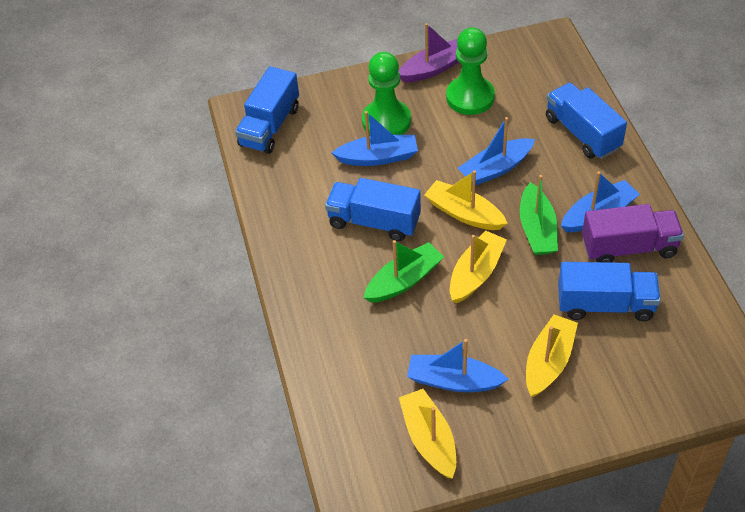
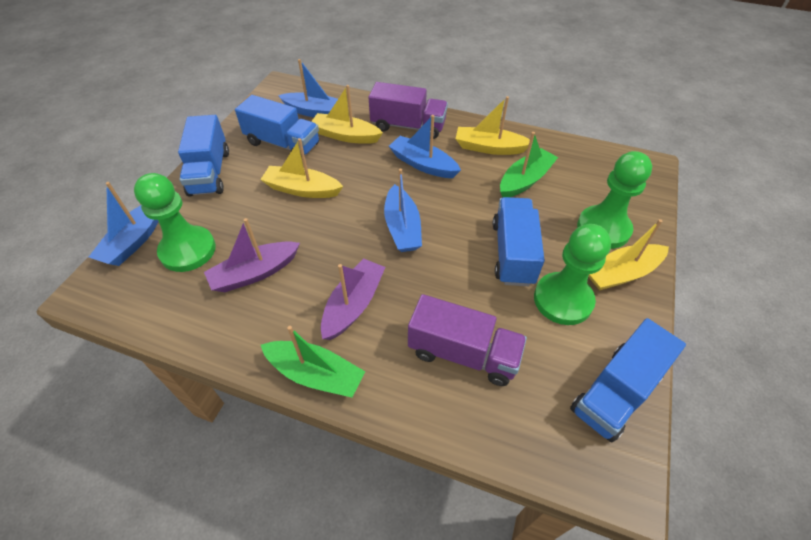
green pawn: 2 -> 3
purple boat: 1 -> 2
purple truck: 1 -> 2

